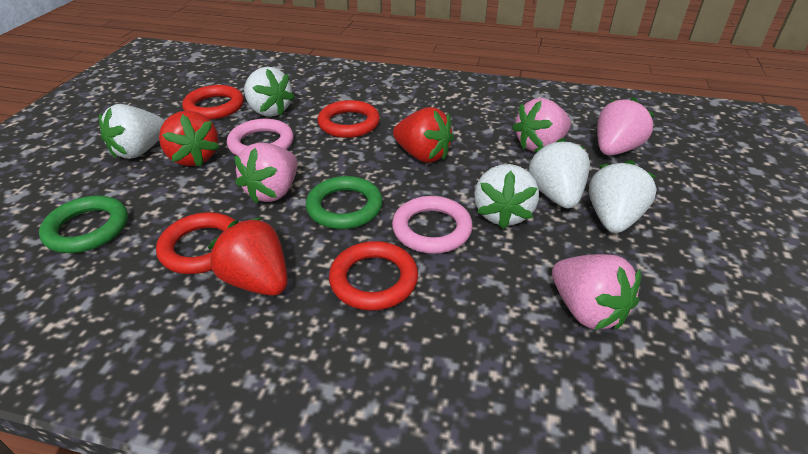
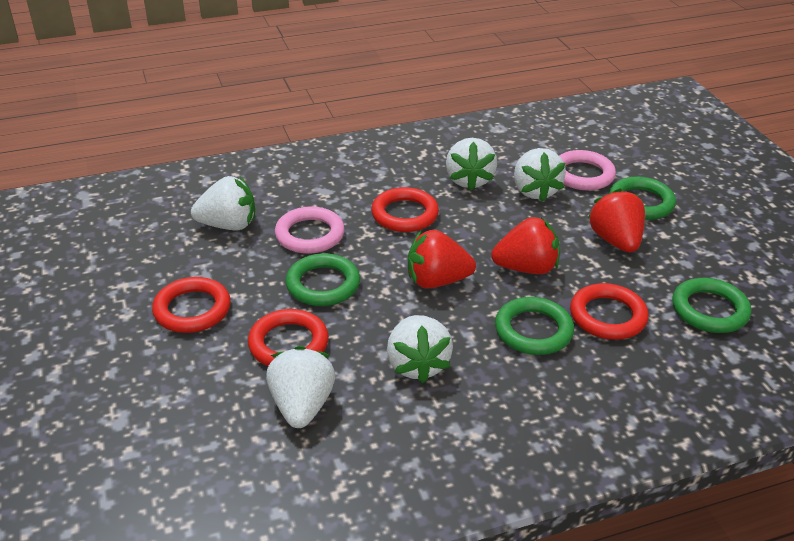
green ring: 2 -> 4
pink strawberry: 4 -> 0

